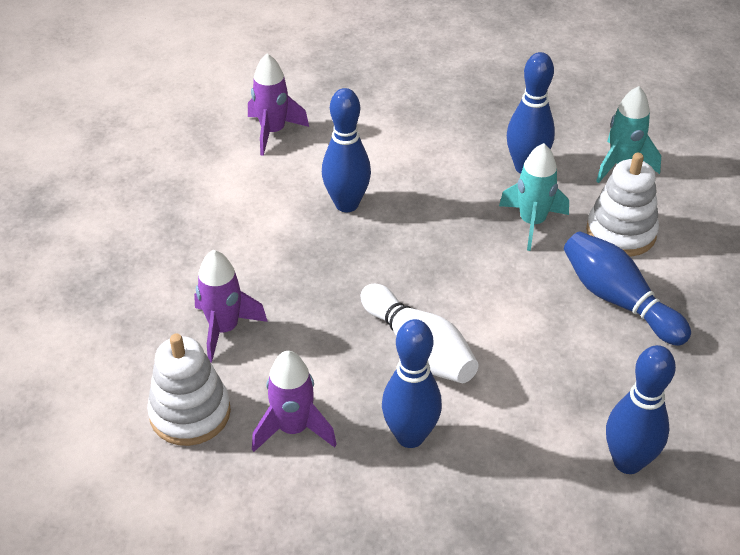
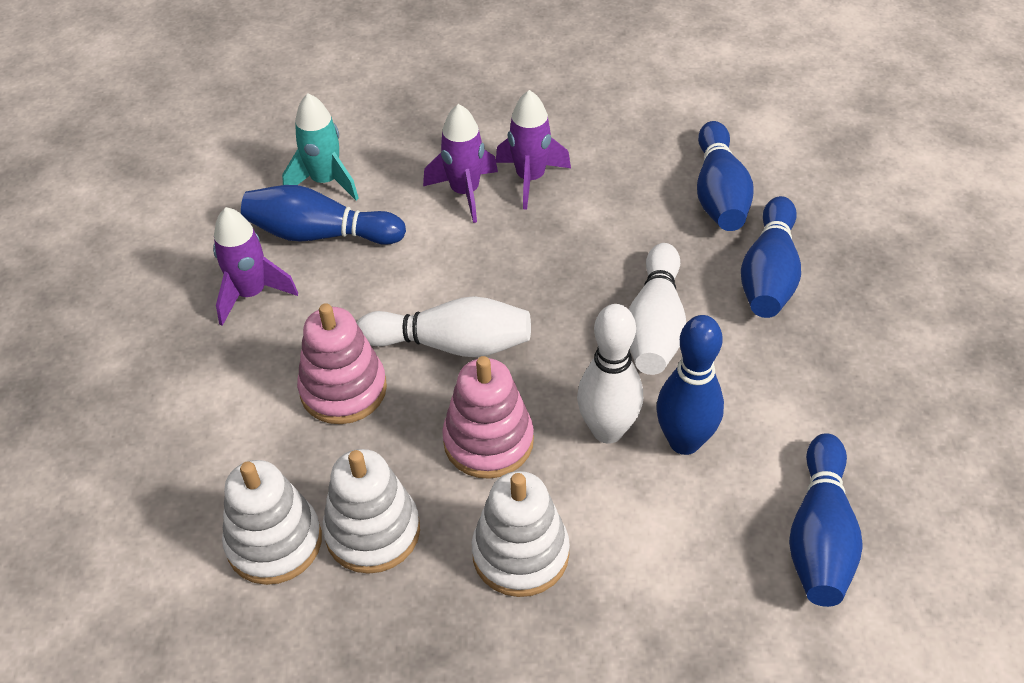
pink stacking toy: 0 -> 2
turquoise rocket: 2 -> 1
white bowling pin: 1 -> 3
white stacking toy: 2 -> 3

